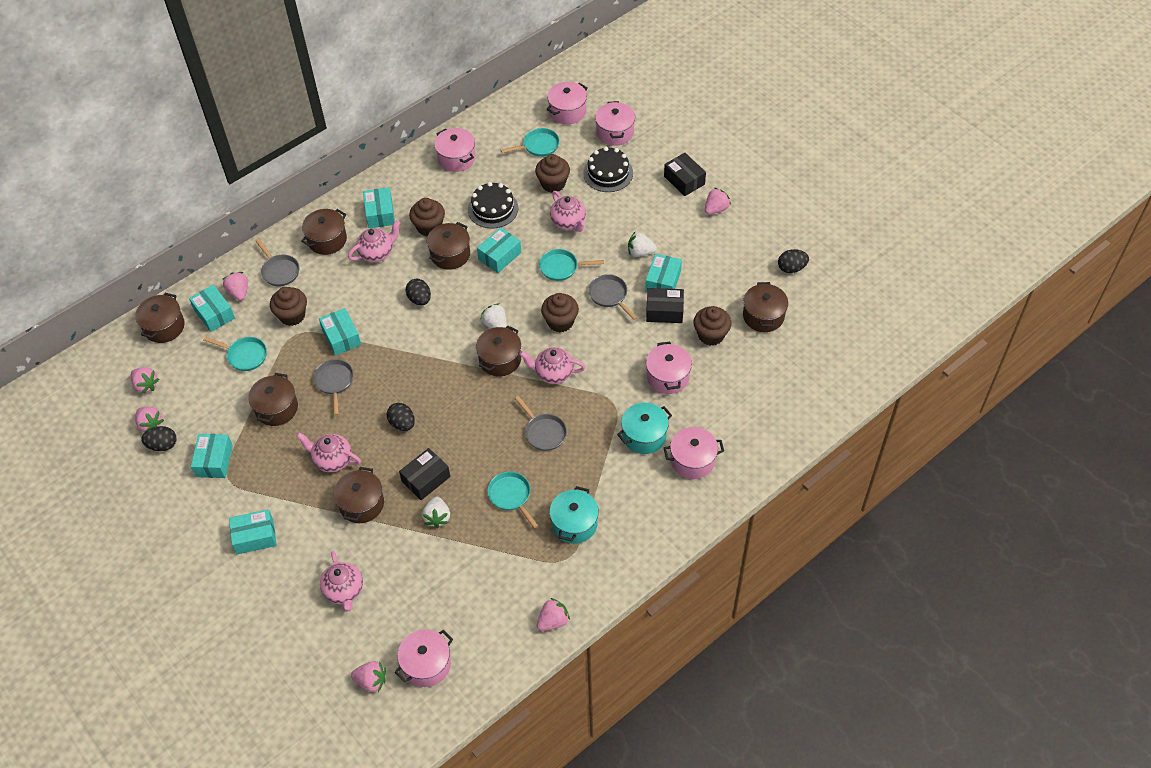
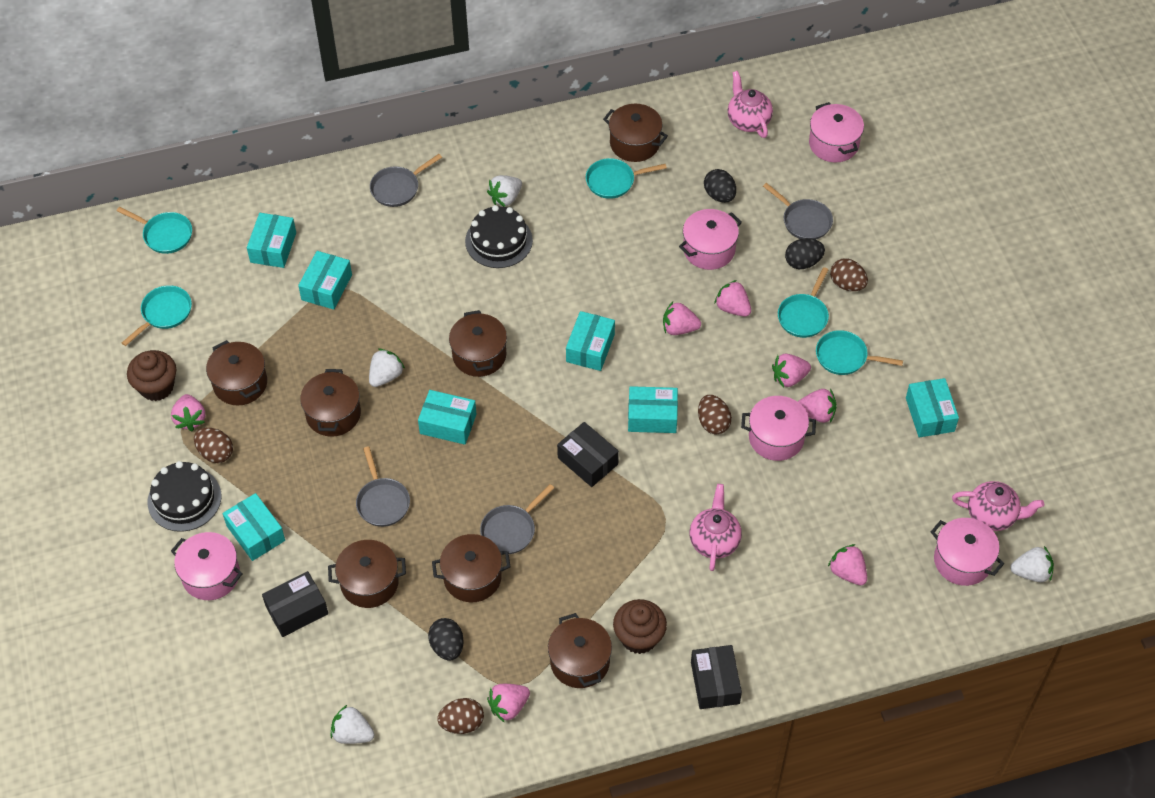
black egg: 4 -> 3
brown cupcake: 5 -> 2
brown egg: 0 -> 4
pink pot: 6 -> 5
pink strawberry: 6 -> 7
pink teapot: 5 -> 3
turquoise pan: 4 -> 5
turquoise pot: 2 -> 0
white strawberry: 3 -> 4

